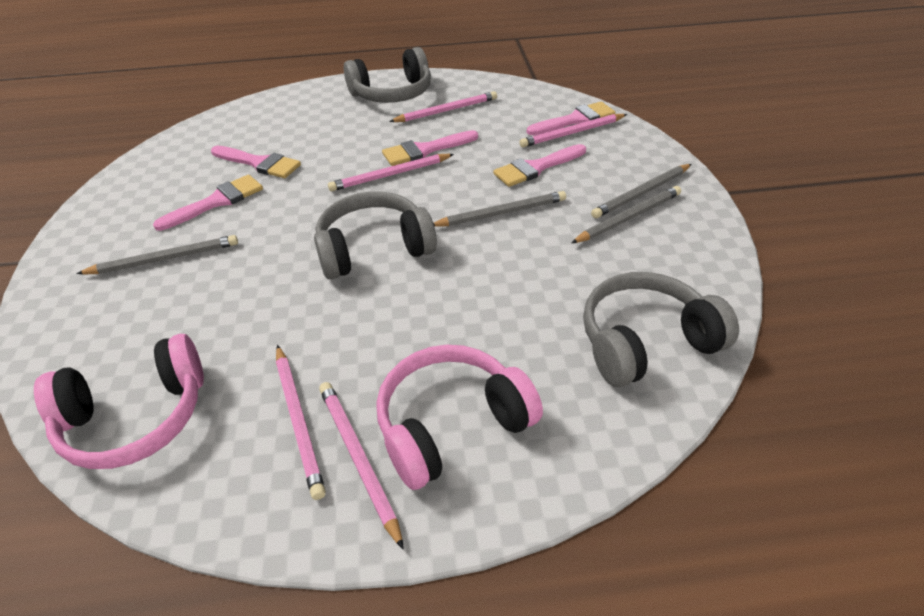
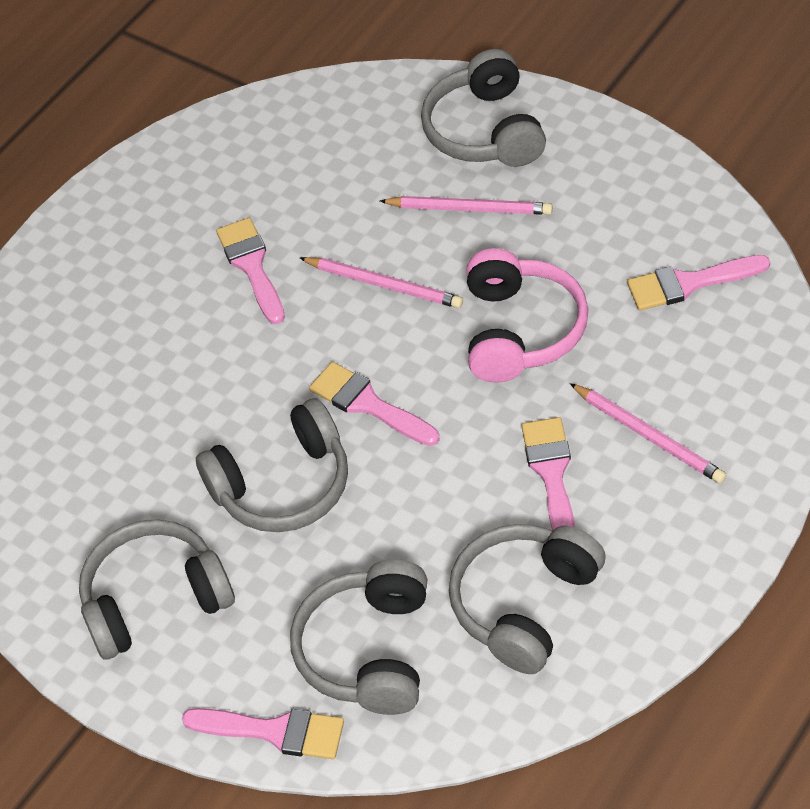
grey headphones: 3 -> 5
grey pencil: 4 -> 0
pink headphones: 2 -> 1
pink pencil: 5 -> 3

